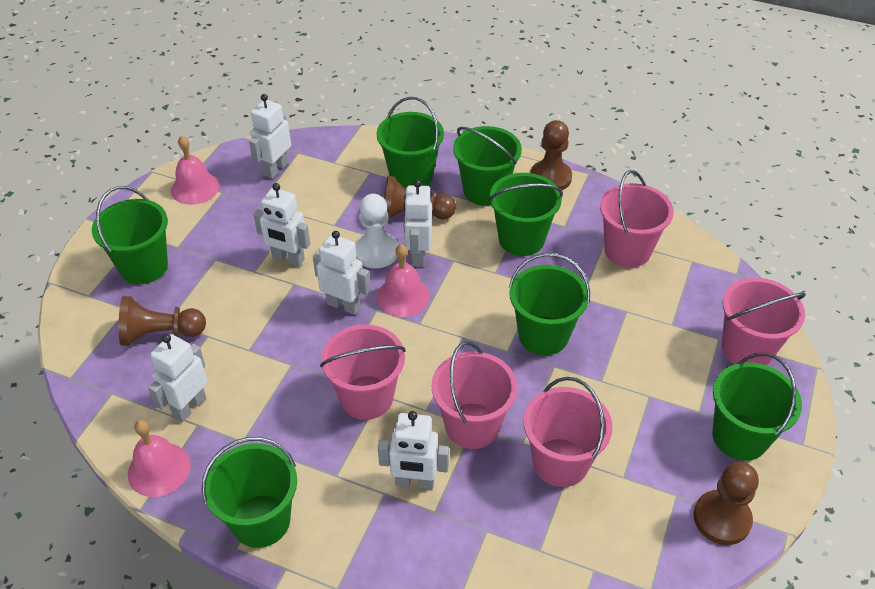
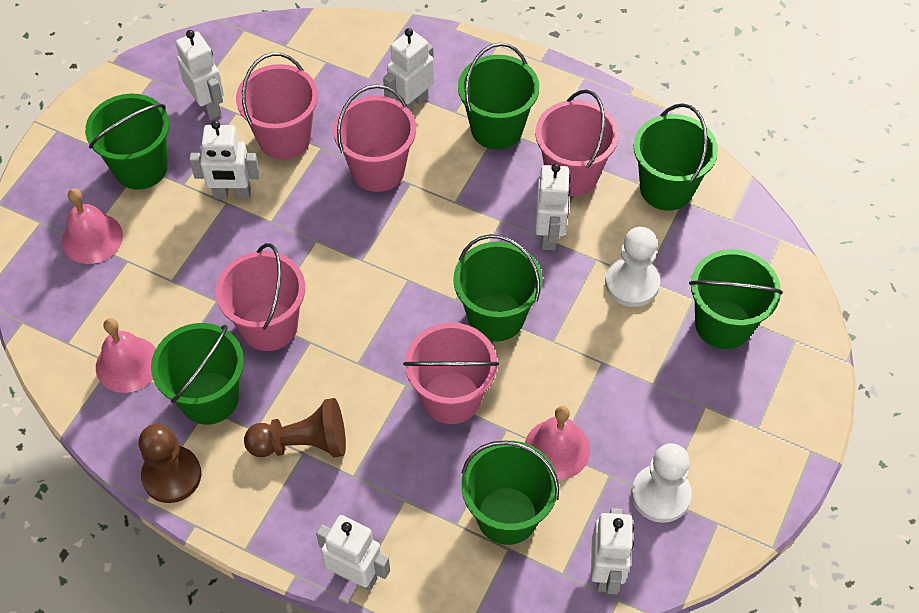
brown pawn: 4 -> 2
white pawn: 1 -> 2

